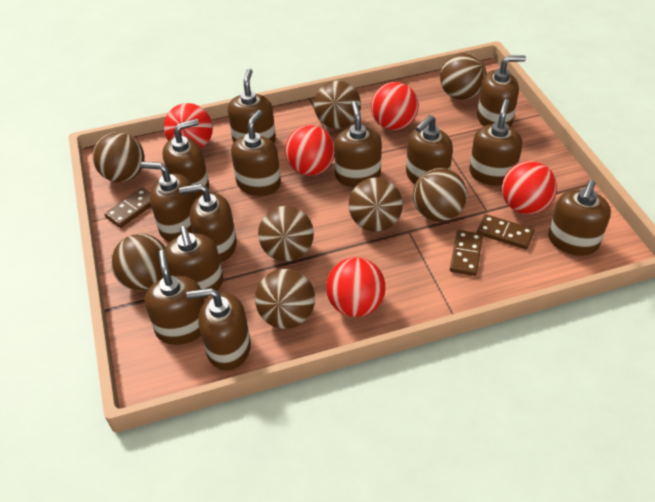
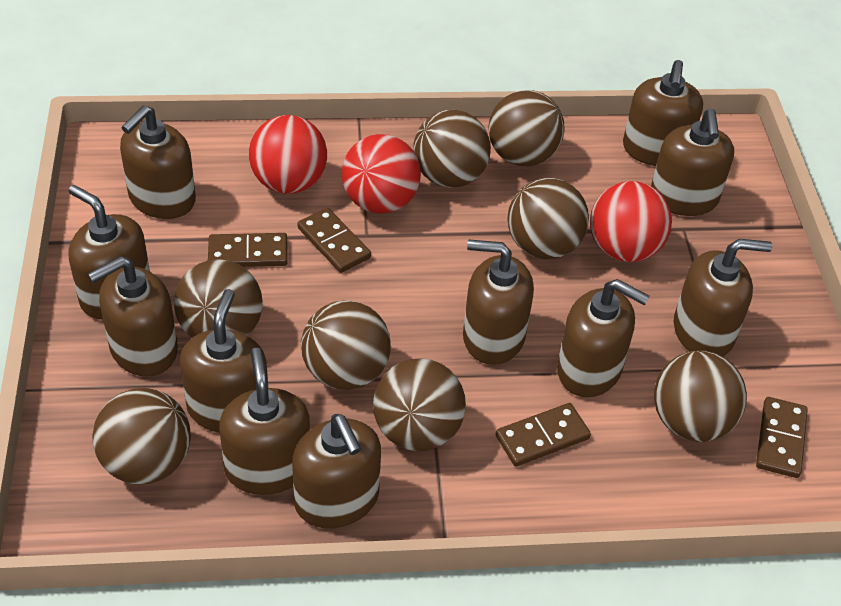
brown domino: 3 -> 4
brown soap dispenser: 13 -> 11
red ball: 5 -> 3

